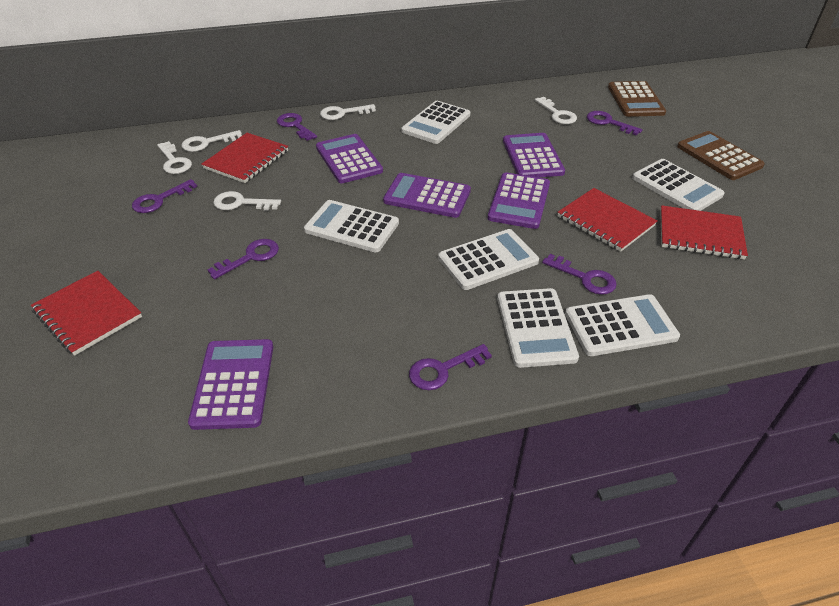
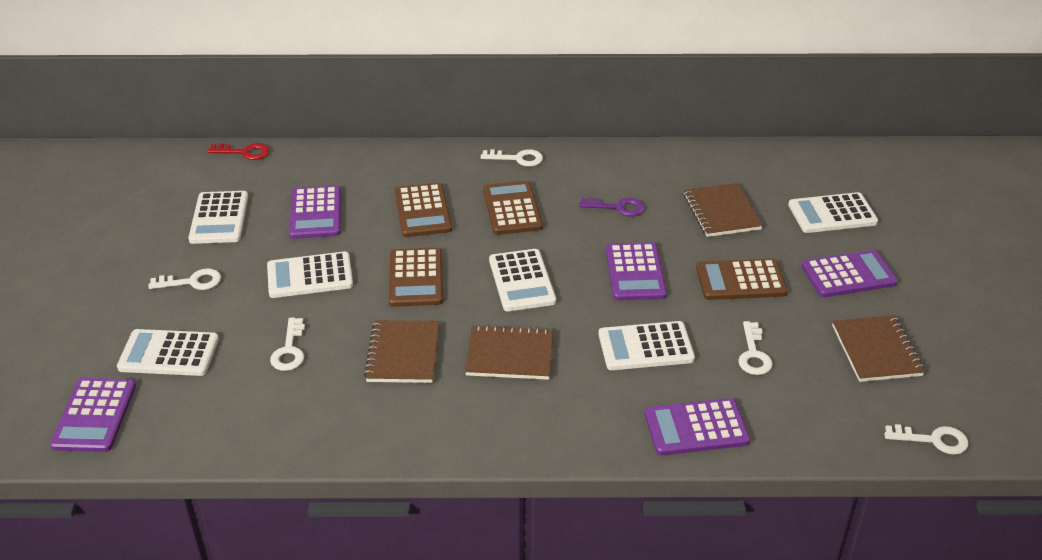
brown calculator: 2 -> 4
brown notebook: 0 -> 4
purple key: 6 -> 1
red key: 0 -> 1
red notebook: 4 -> 0

